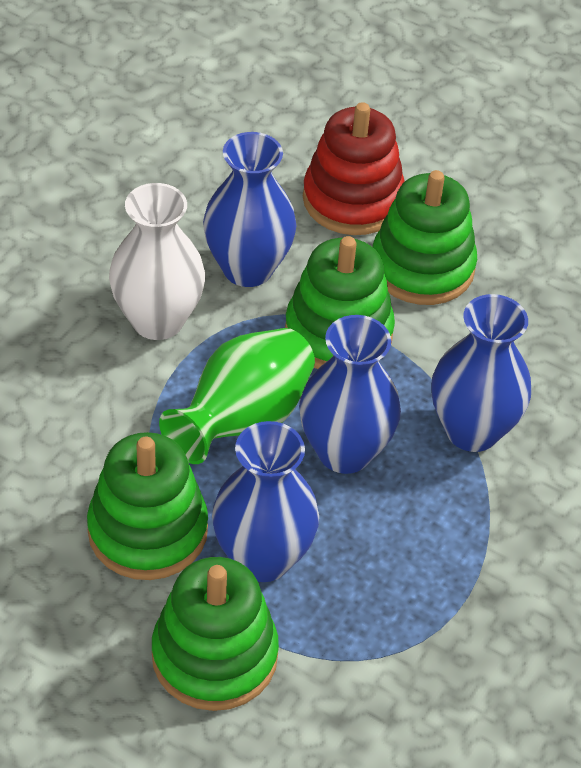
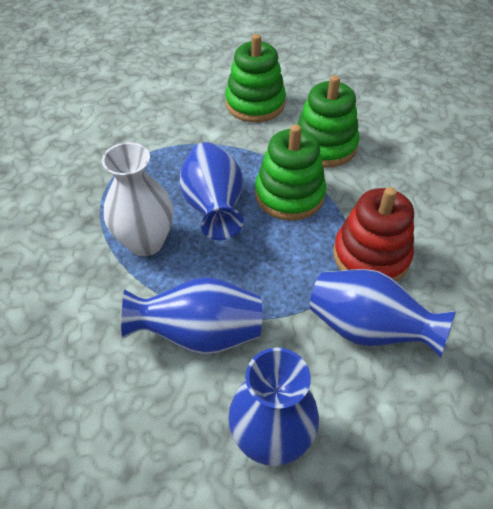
green stacking toy: 4 -> 3
green vase: 1 -> 0

